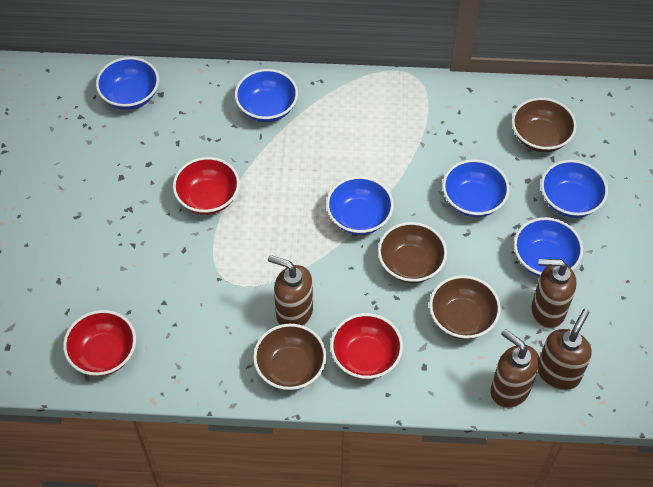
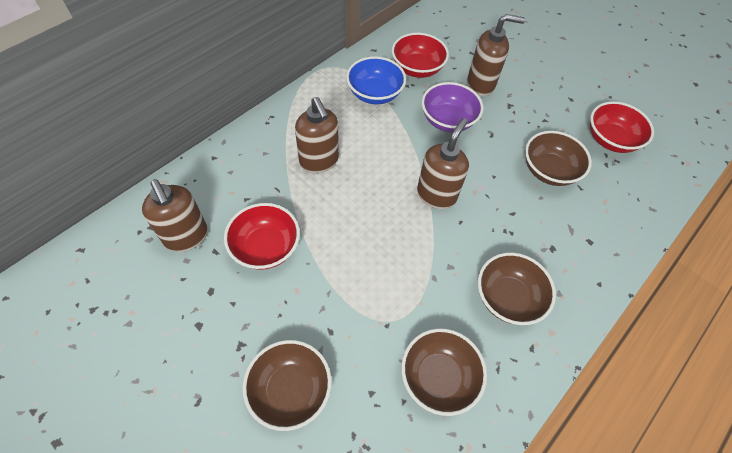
blue bowl: 6 -> 1
purple bowl: 0 -> 1

